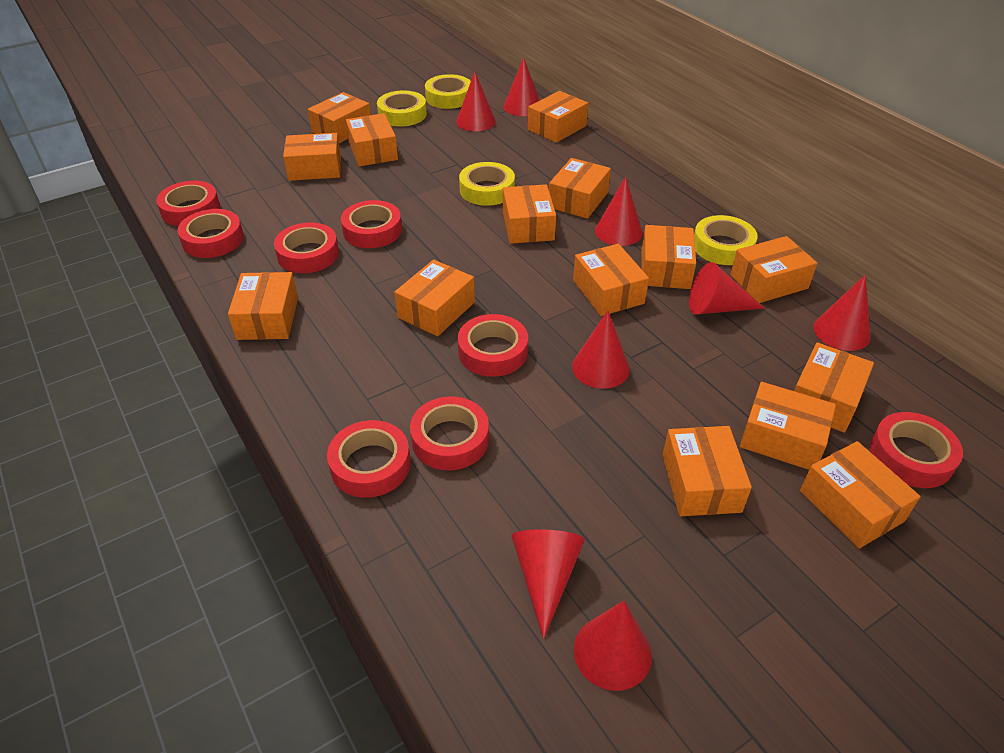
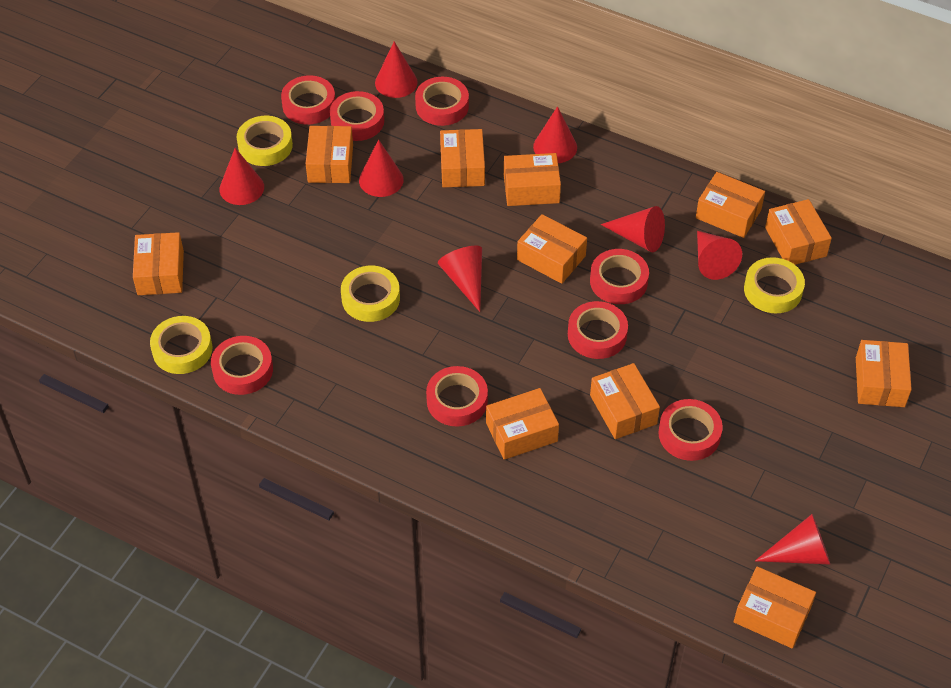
orange box: 15 -> 11

